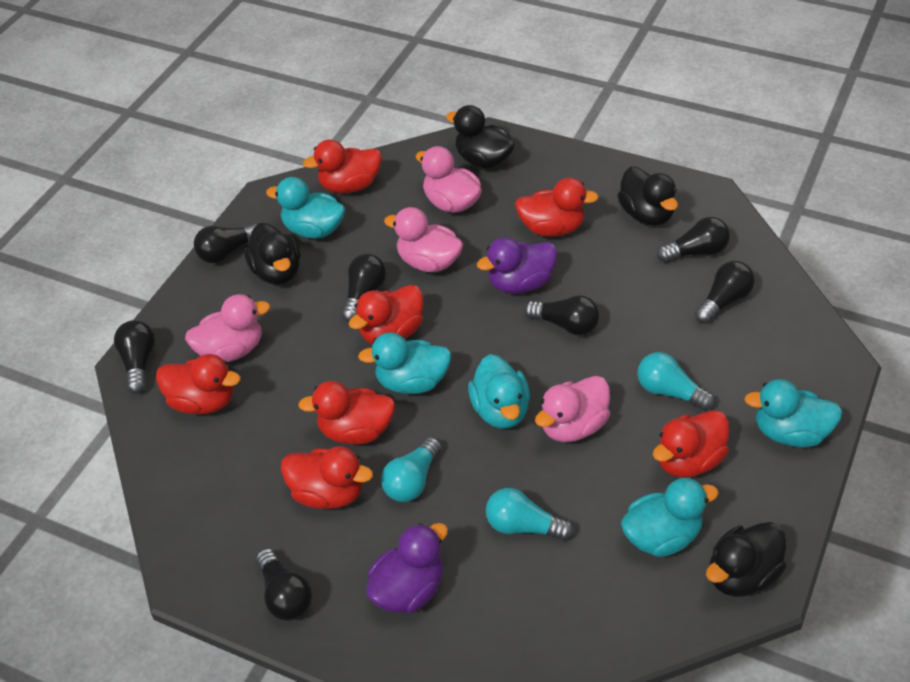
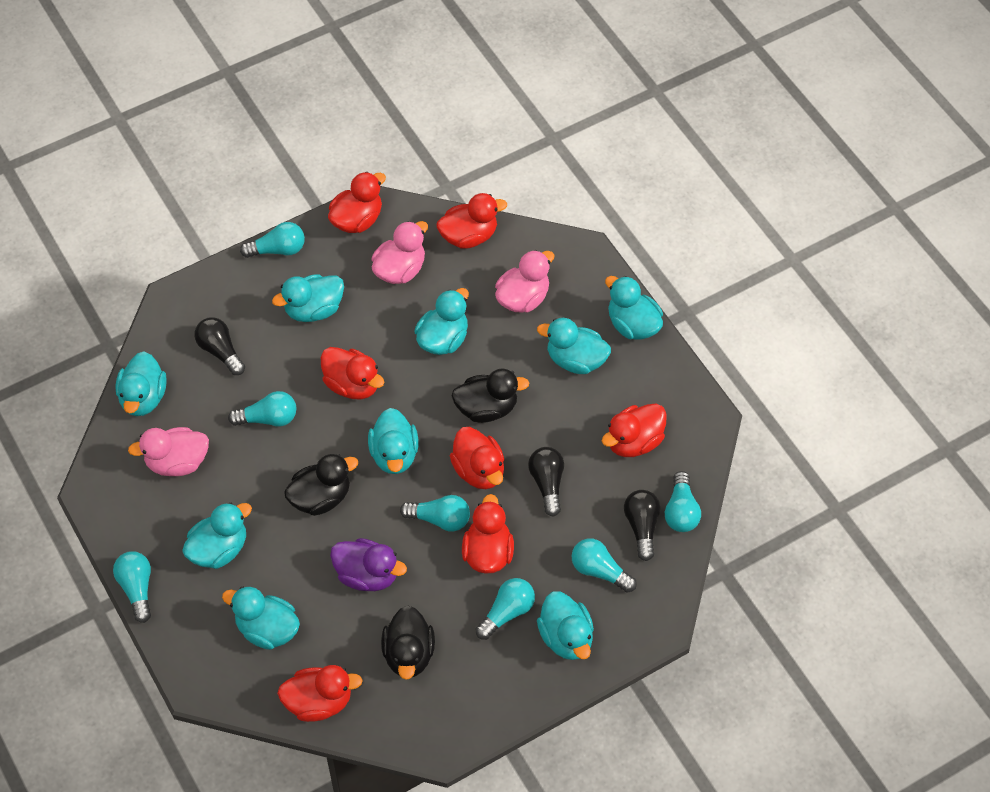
black duck: 4 -> 3
black light bulb: 7 -> 3
pink duck: 4 -> 3
purple duck: 2 -> 1
turquoise duck: 5 -> 9
turquoise light bulb: 3 -> 7

